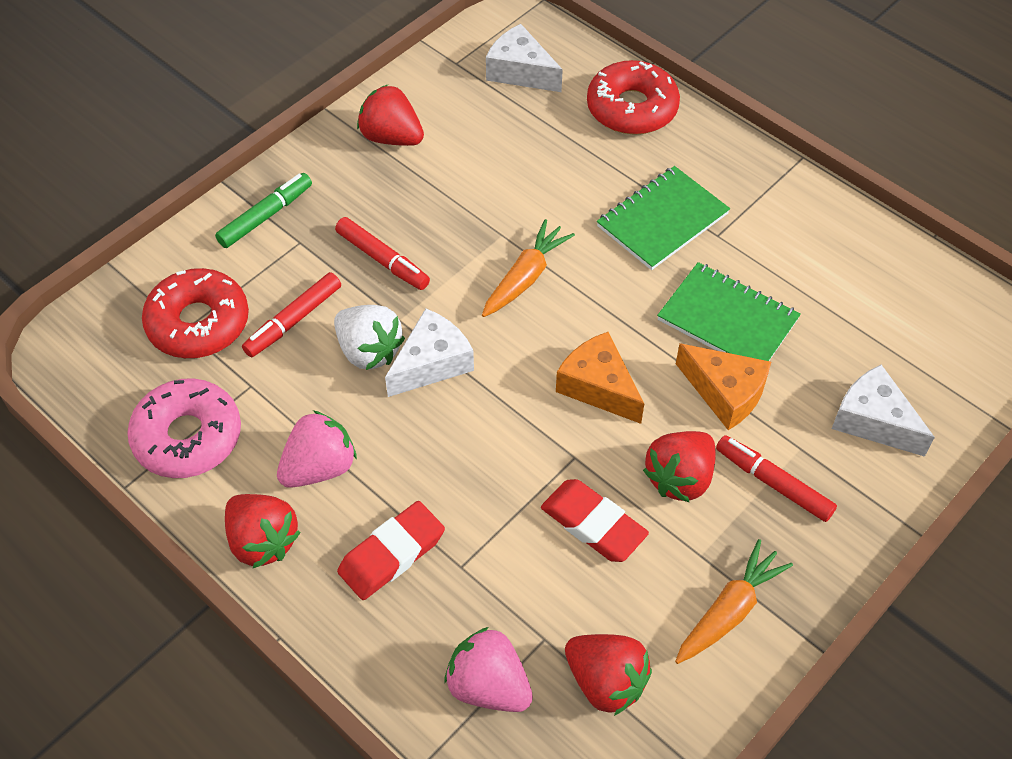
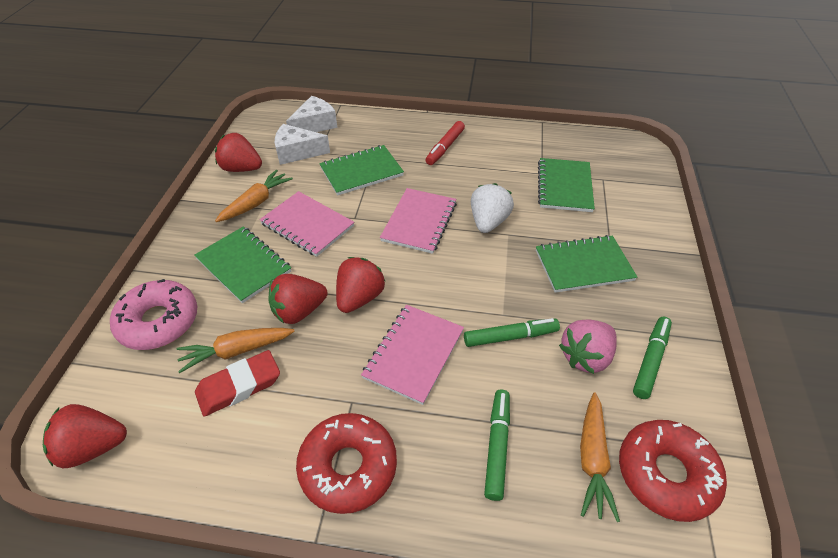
green marker: 1 -> 3
green notebook: 2 -> 4
orange carrot: 2 -> 3
orange cheese: 2 -> 0
pink notebook: 0 -> 3
pink strawberry: 2 -> 1
red eraser: 2 -> 1
red marker: 3 -> 1
white cheese: 3 -> 2

